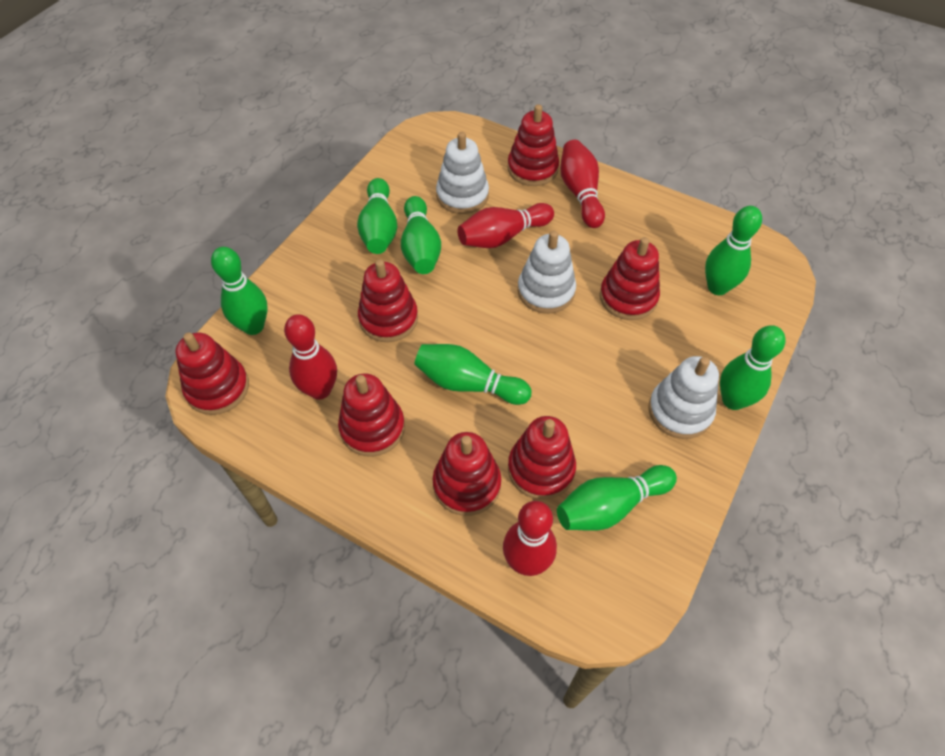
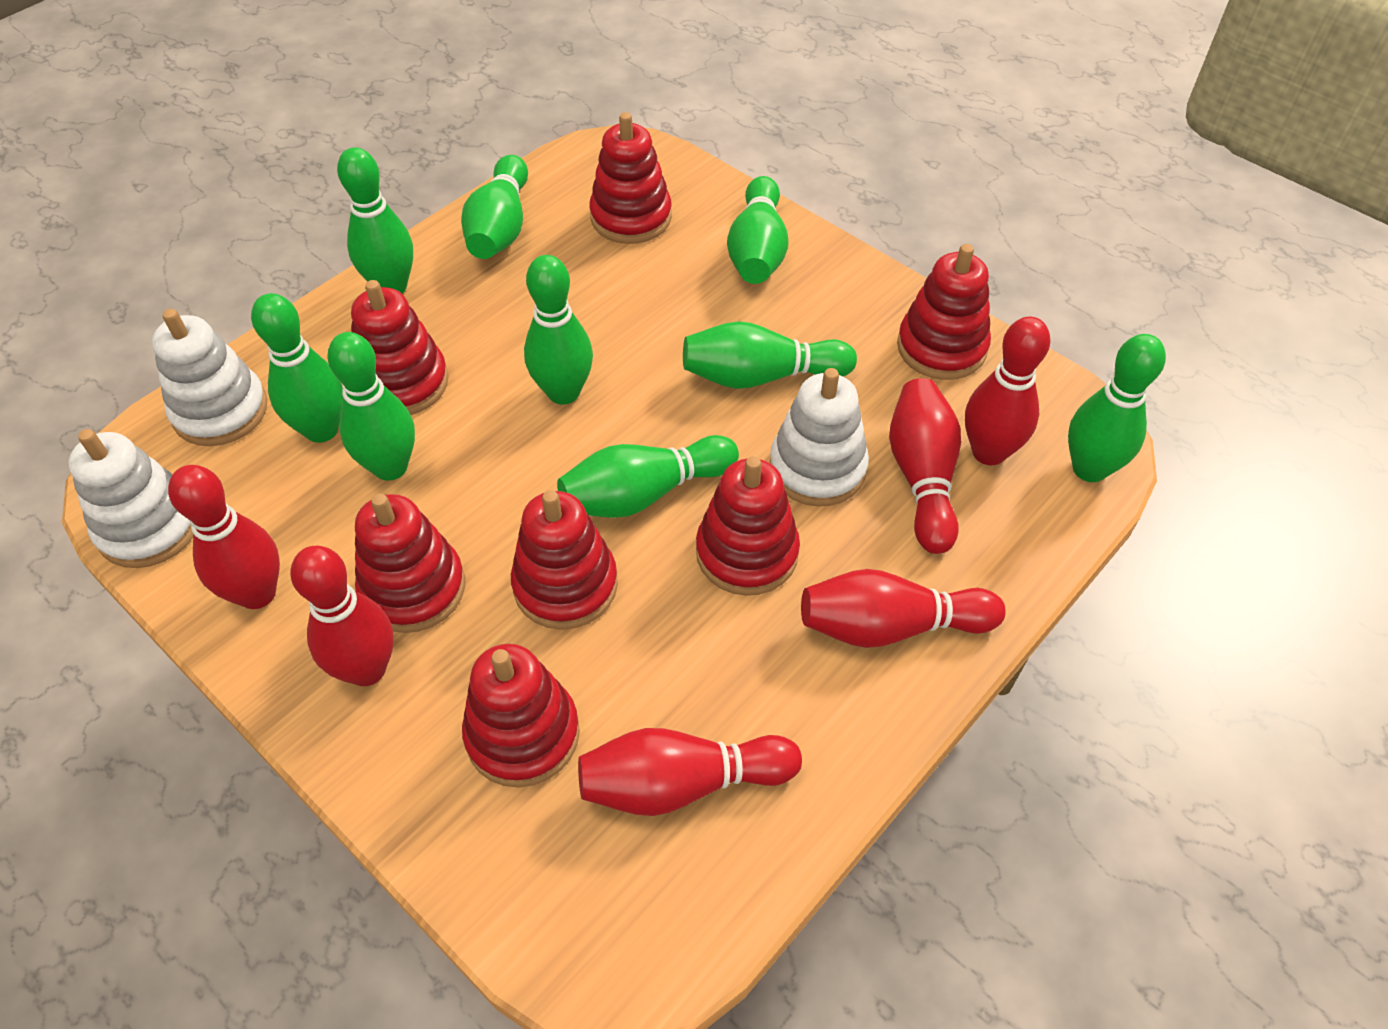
green bowling pin: 7 -> 9
red bowling pin: 4 -> 6

